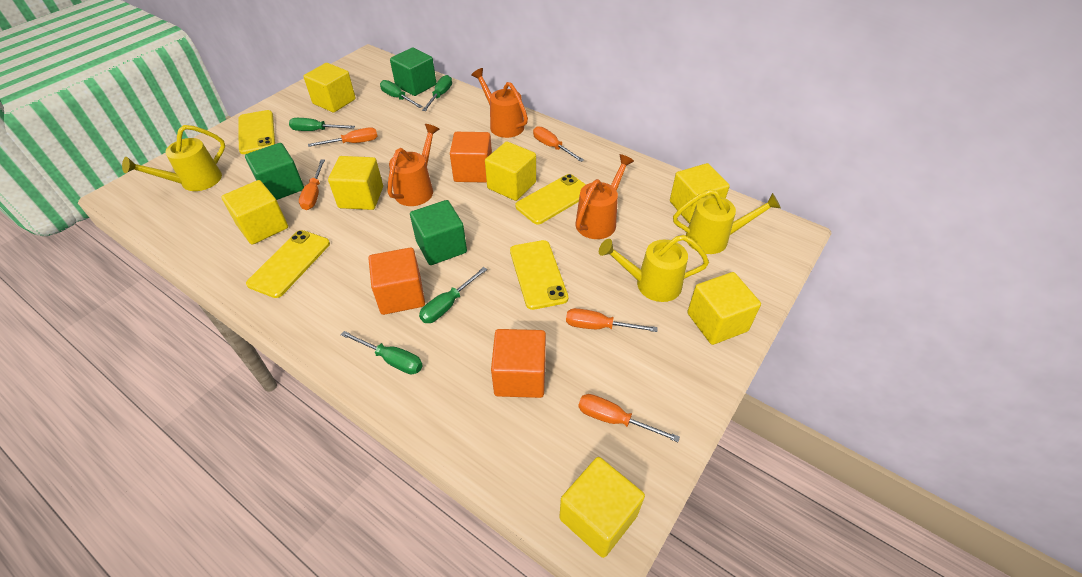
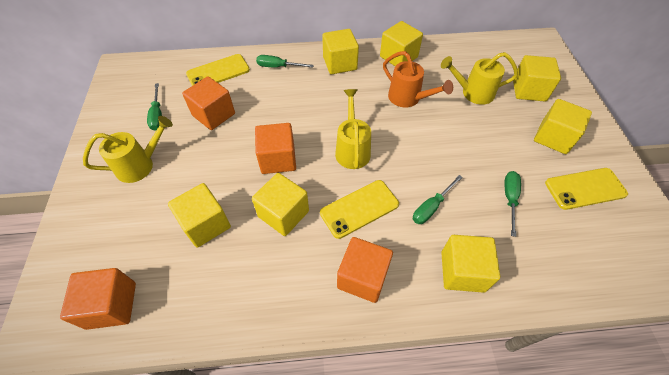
green cube: 3 -> 0
green screwdriver: 5 -> 4
orange cube: 3 -> 4
orange screwdriver: 5 -> 0
orange watering can: 3 -> 1
yellow phone: 4 -> 3

